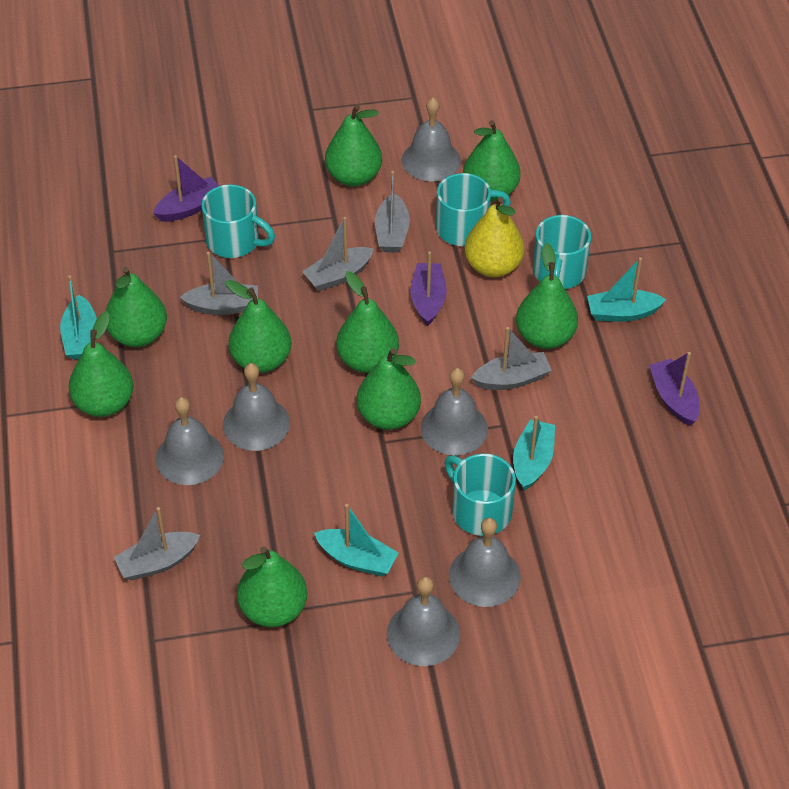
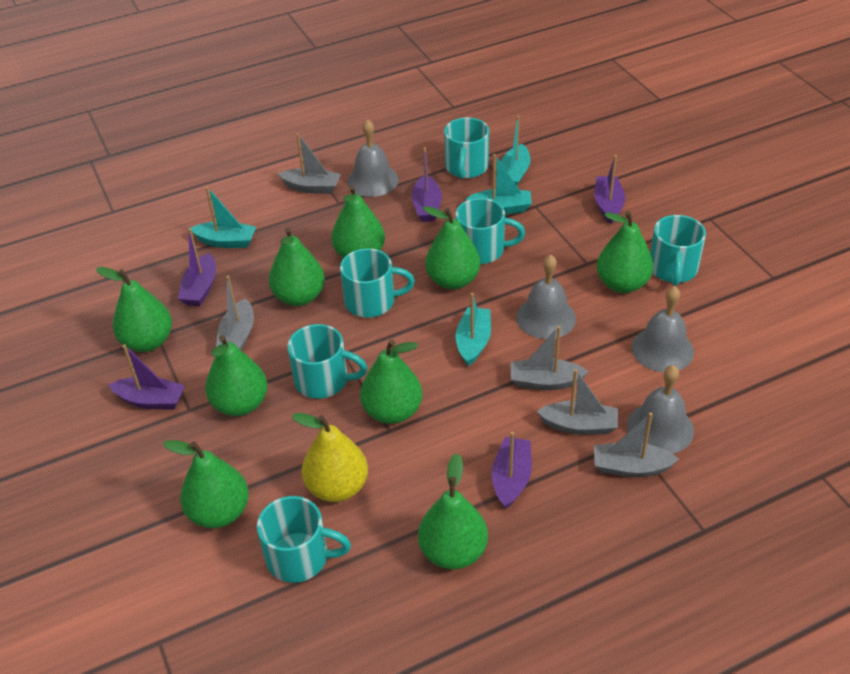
grey bell: 6 -> 4
purple boat: 3 -> 5
turquoise mug: 4 -> 6

